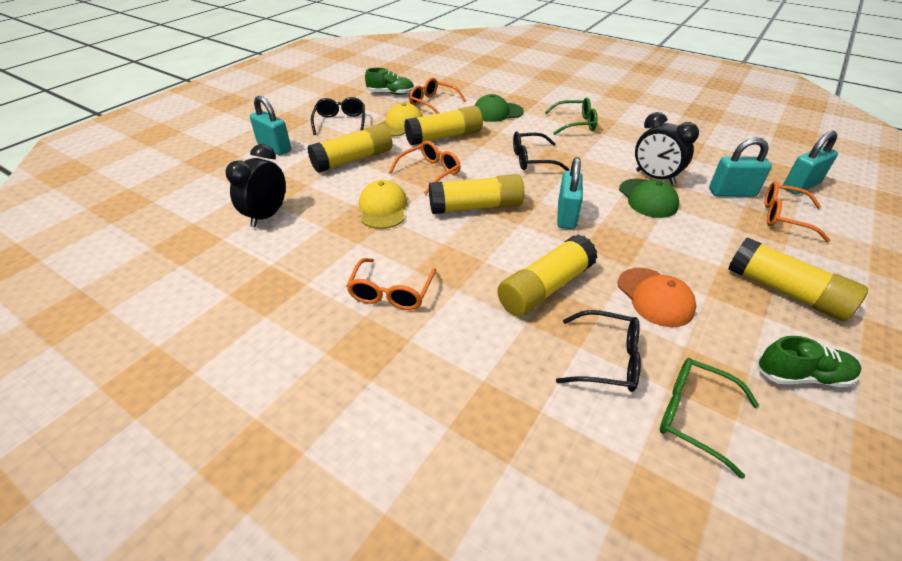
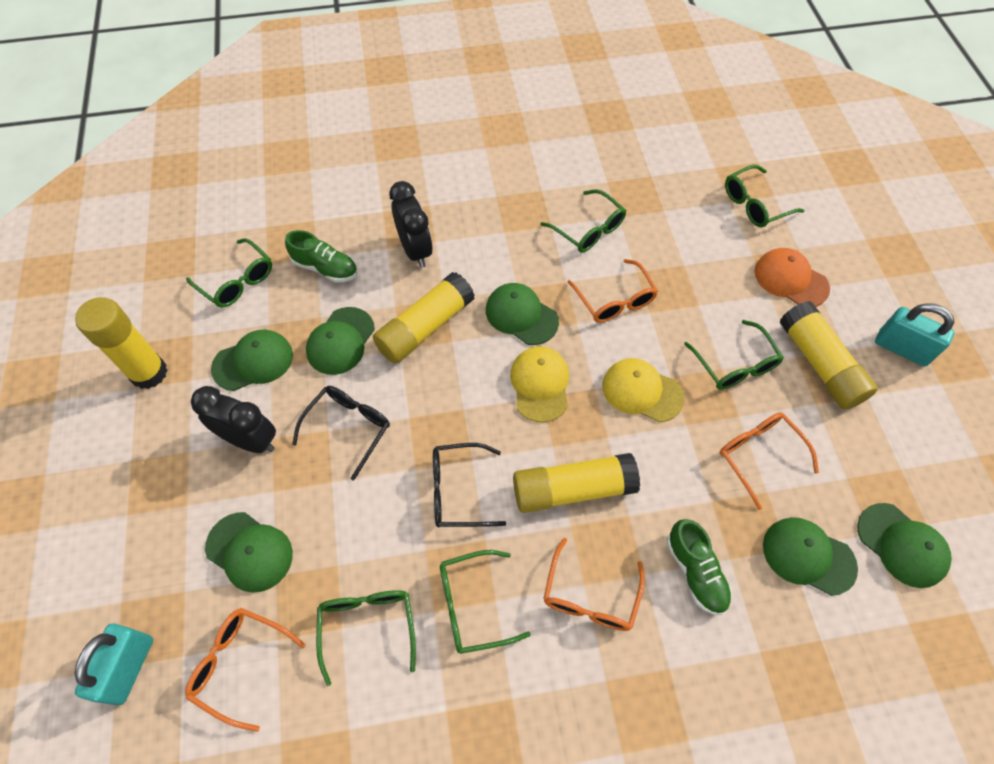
black glasses: 3 -> 2
green cap: 2 -> 6
green glasses: 2 -> 6
turquoise padlock: 4 -> 2
yellow glue stick: 5 -> 4

